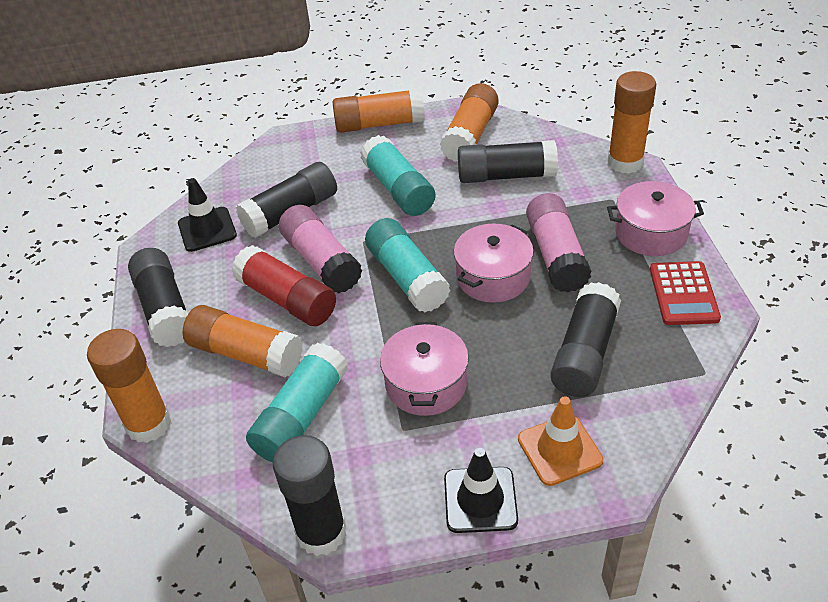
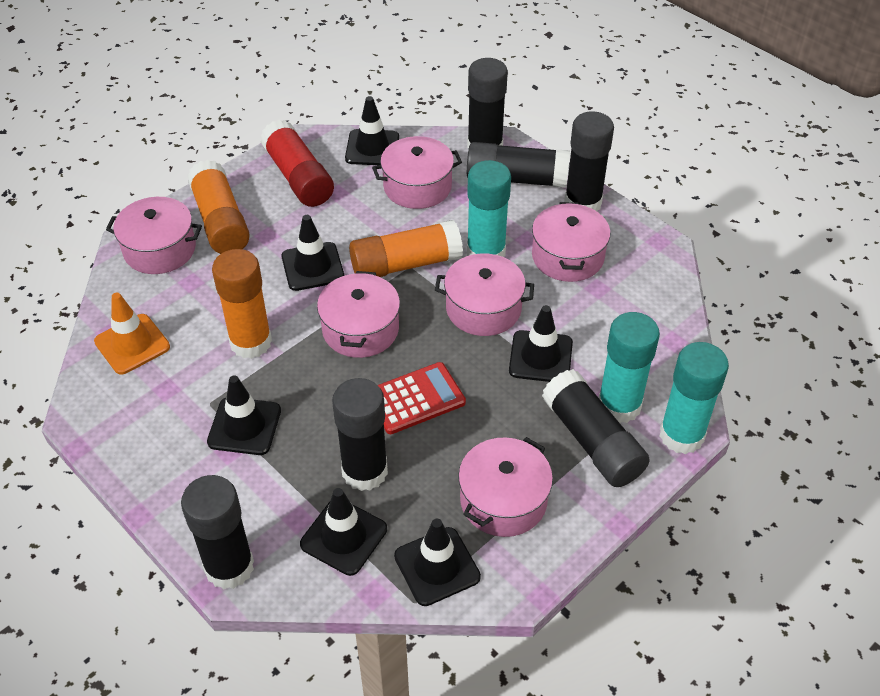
black glue stick: 5 -> 6
black traffic cone: 2 -> 6
orange glue stick: 5 -> 3
pink glue stick: 2 -> 0
pink pot: 3 -> 6

